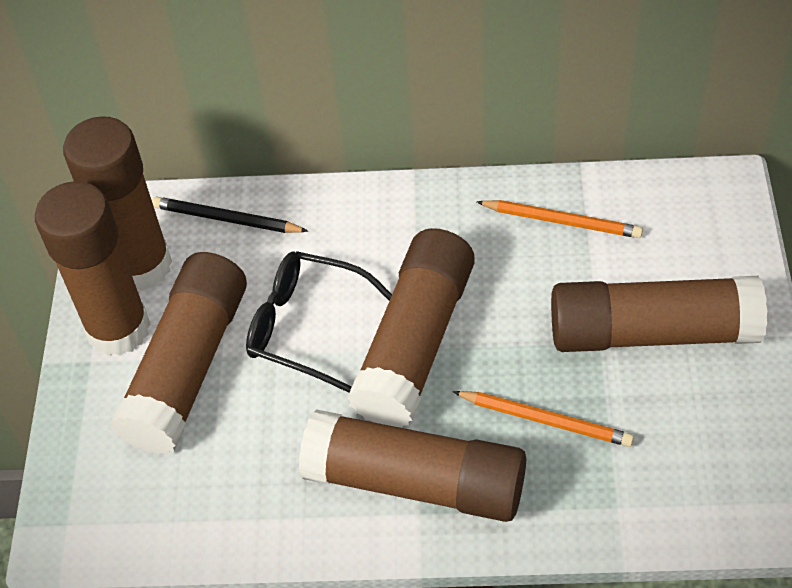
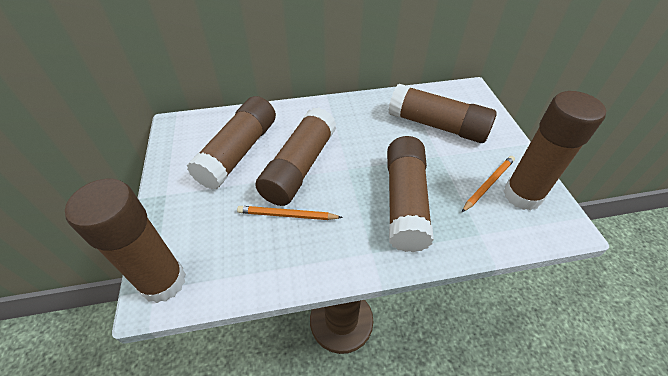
black glasses: 1 -> 0
black pencil: 1 -> 0

